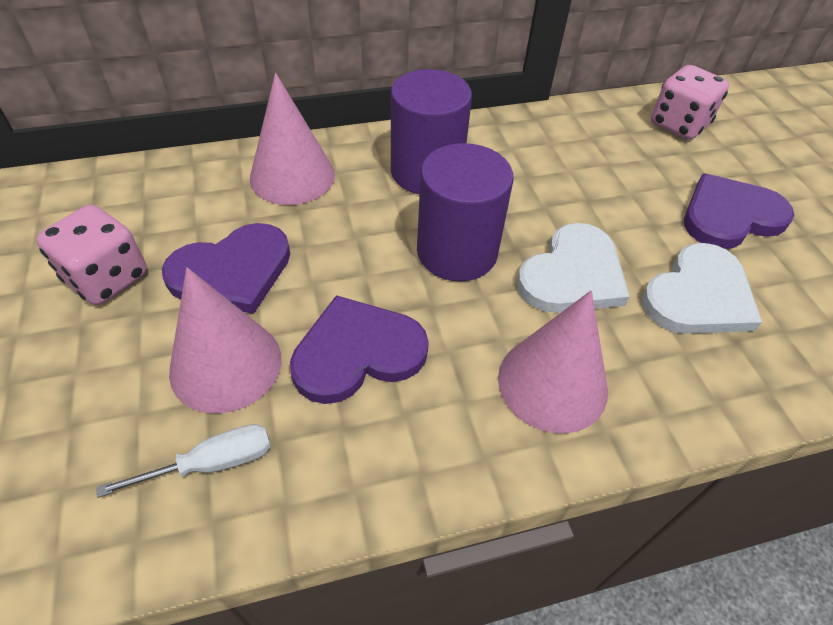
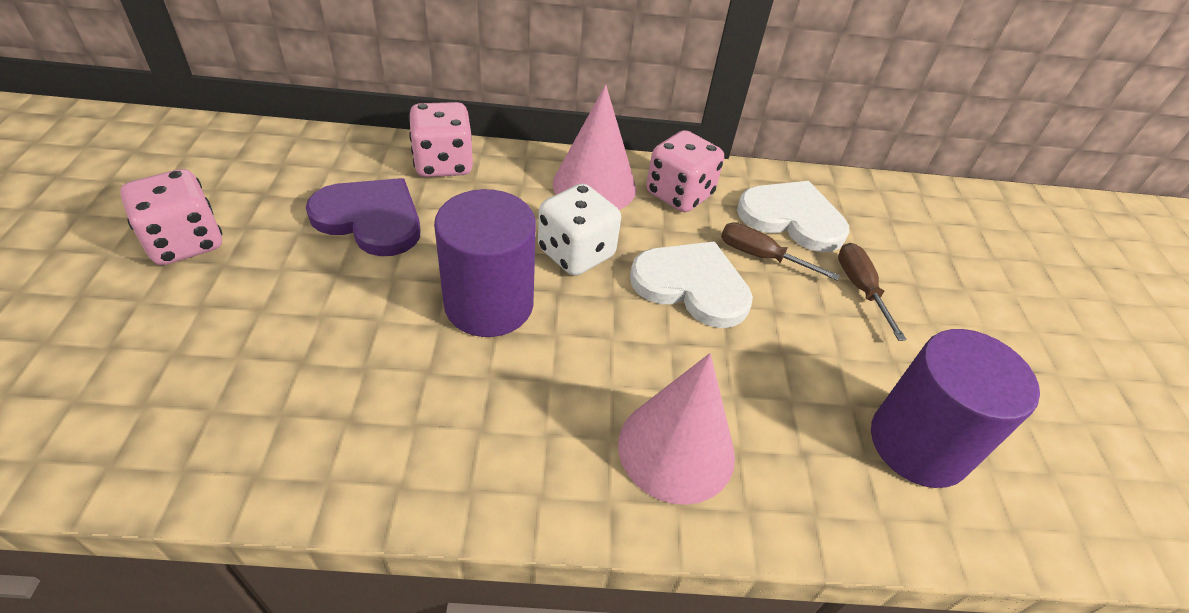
brown screwdriver: 0 -> 2
pink cone: 3 -> 2
pink dice: 2 -> 3
purple heart: 3 -> 1
white dice: 0 -> 1
white screwdriver: 1 -> 0

